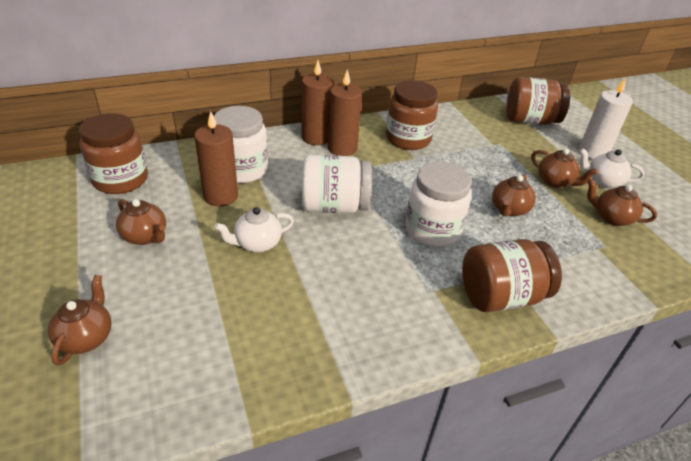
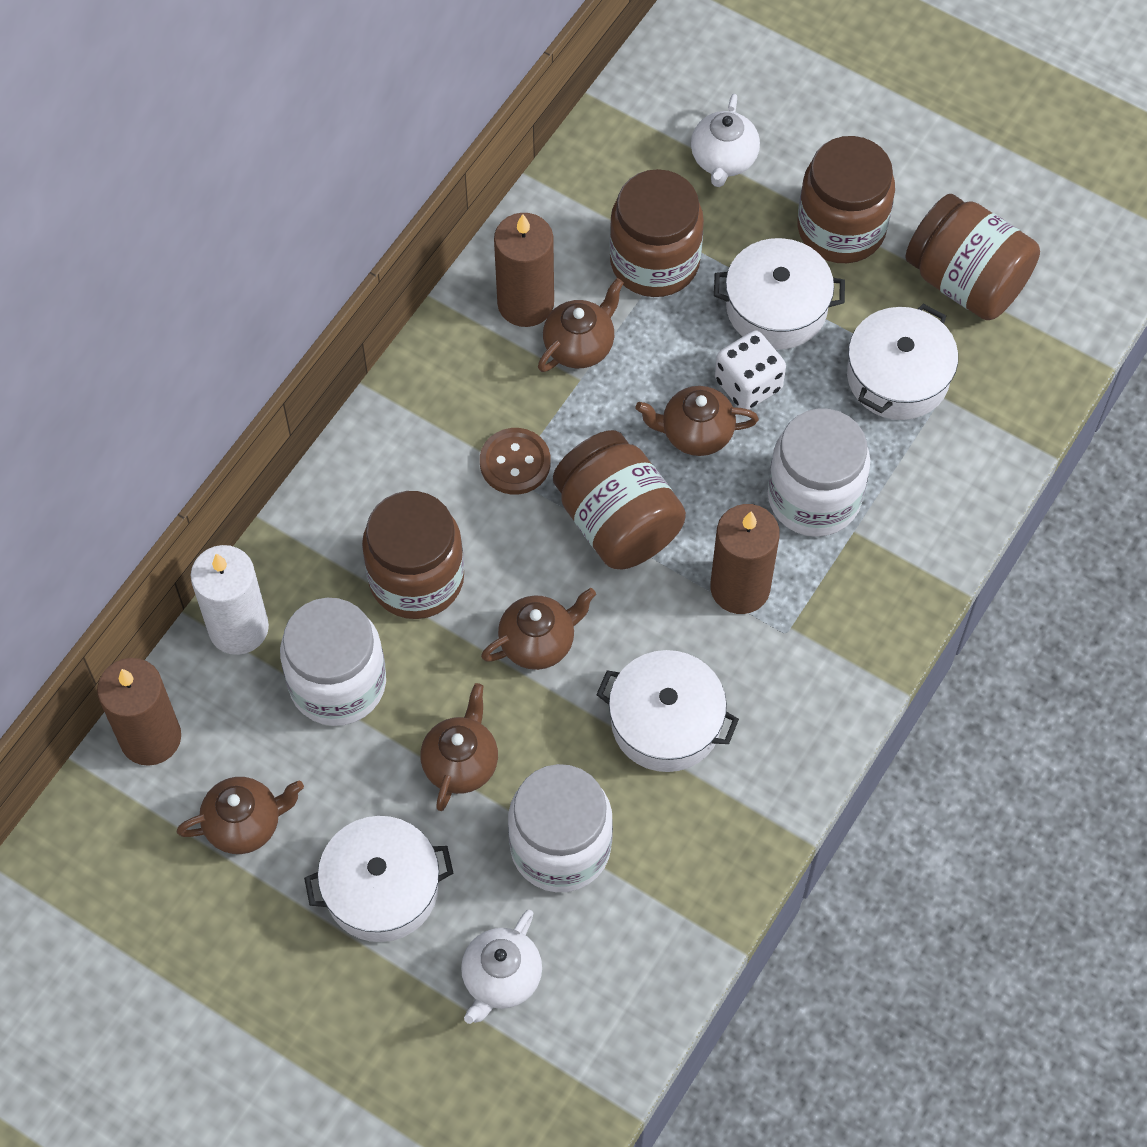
brown button: 0 -> 1
brown jar: 4 -> 5
white dice: 0 -> 1
white pot: 0 -> 4

